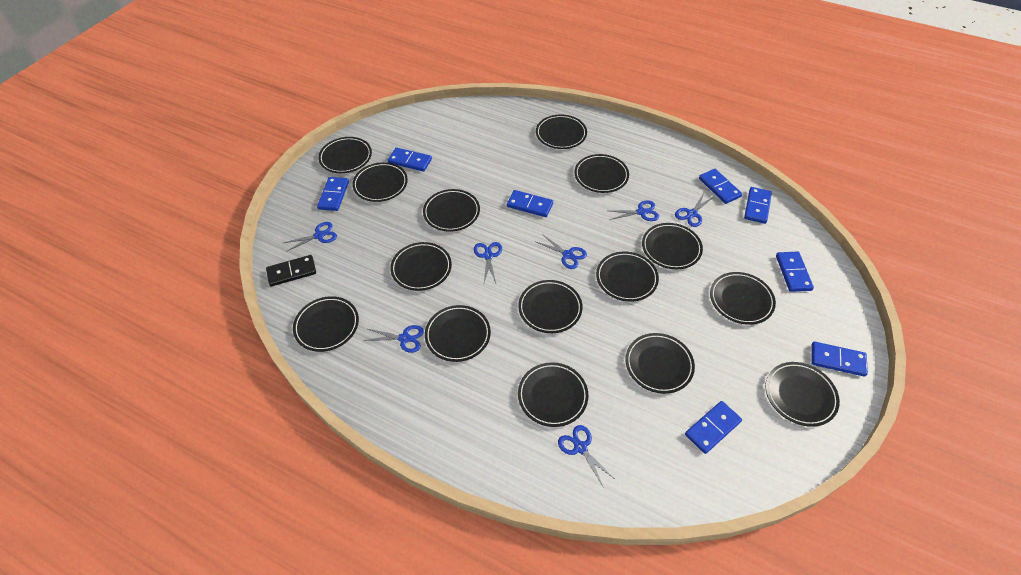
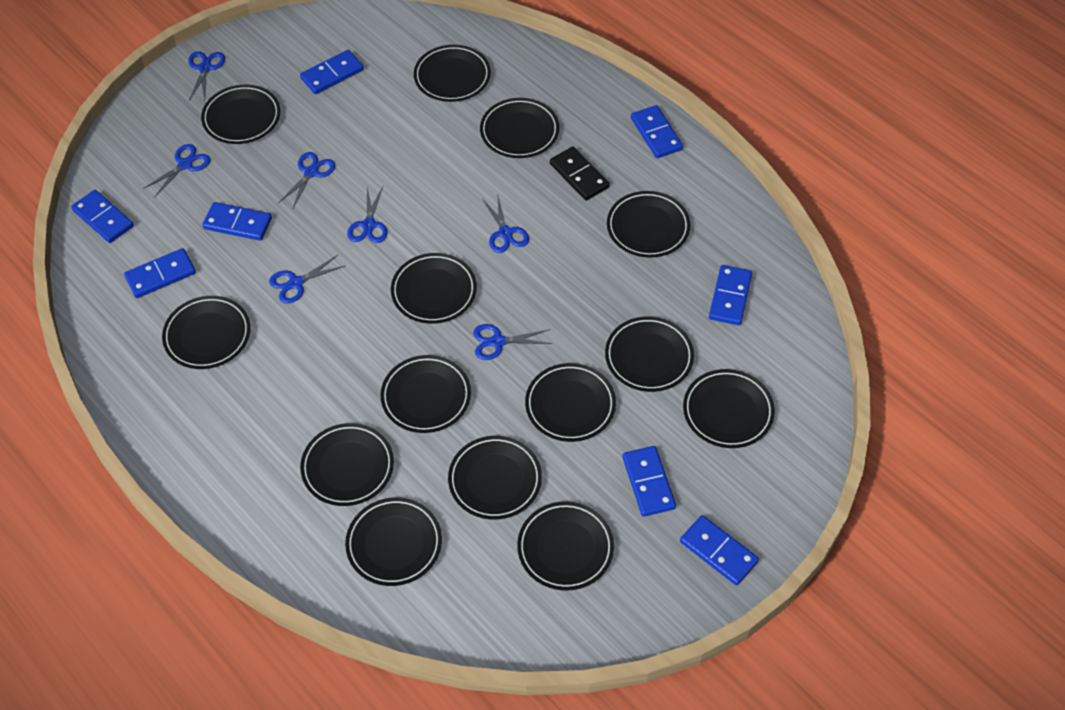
black plate: 15 -> 14

